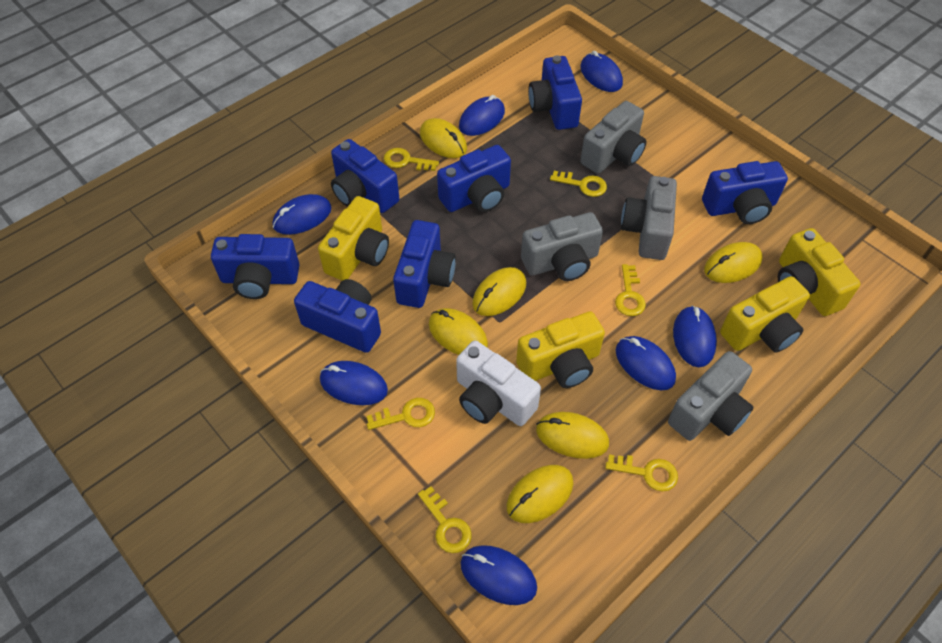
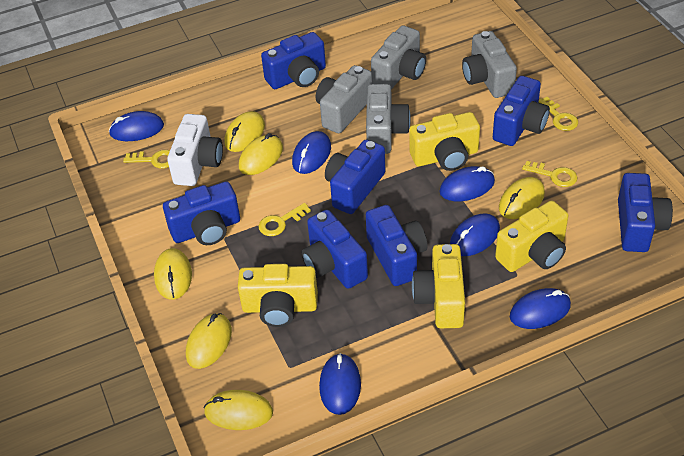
blue mouse: 7 -> 6
yellow key: 6 -> 4

